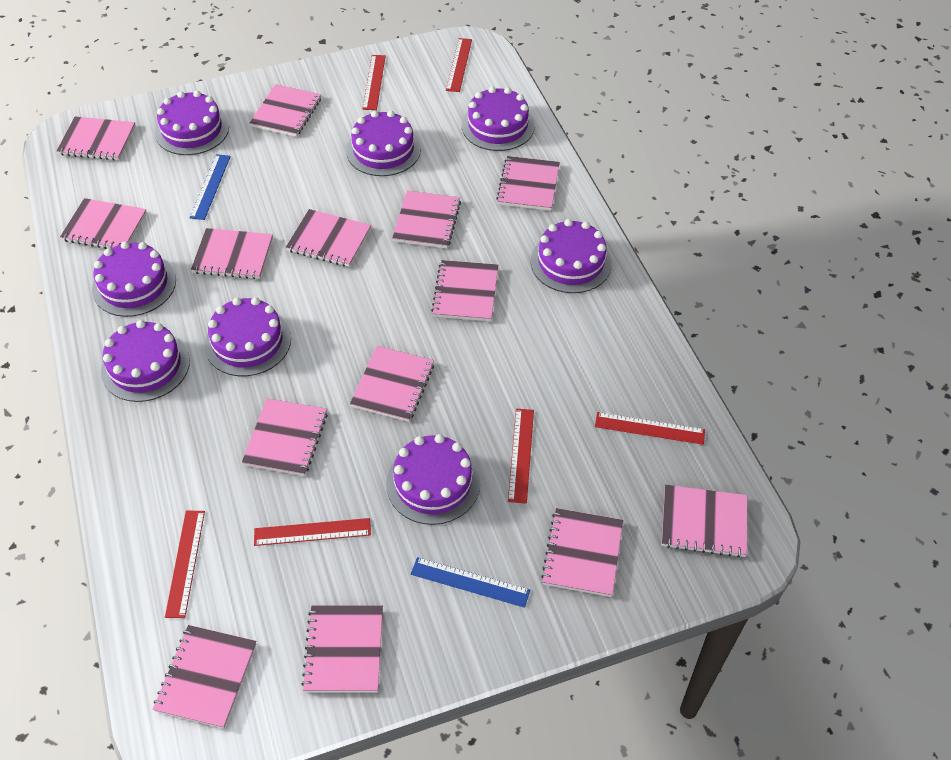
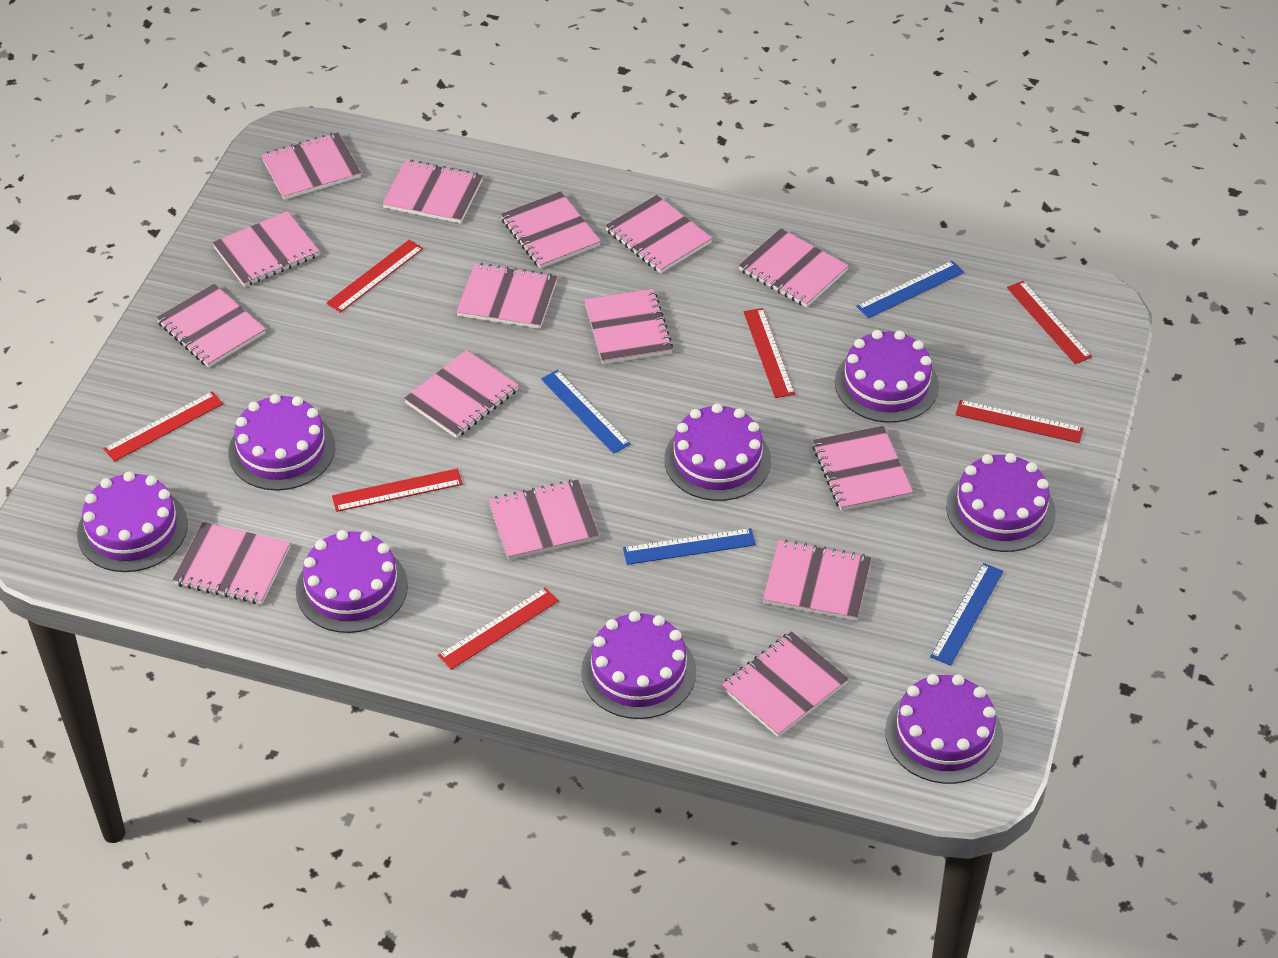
blue ruler: 2 -> 4
pink notebook: 14 -> 15
red ruler: 6 -> 7

